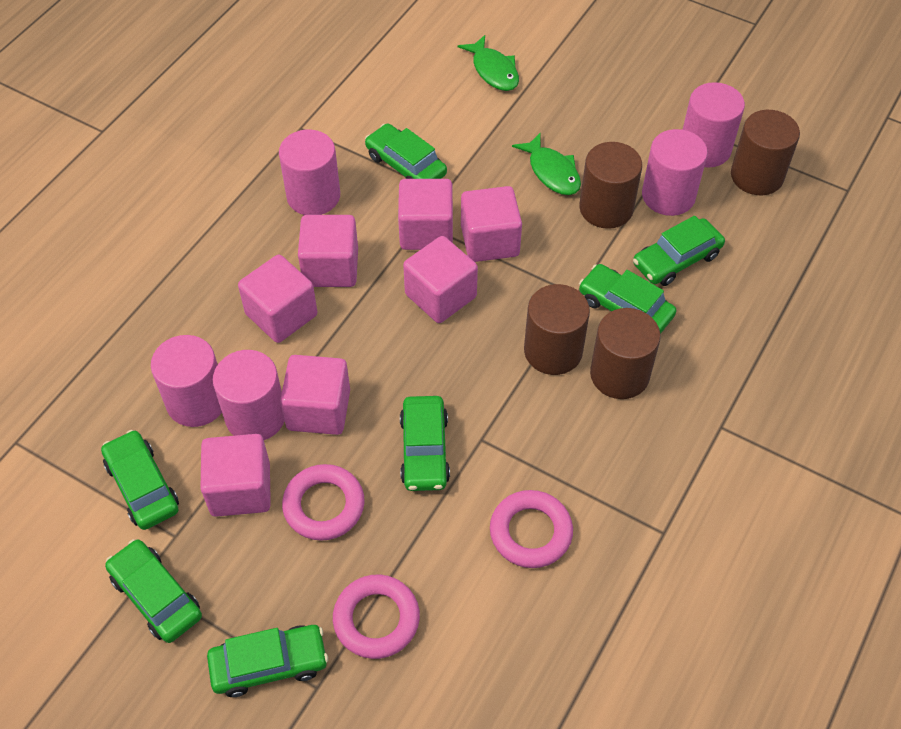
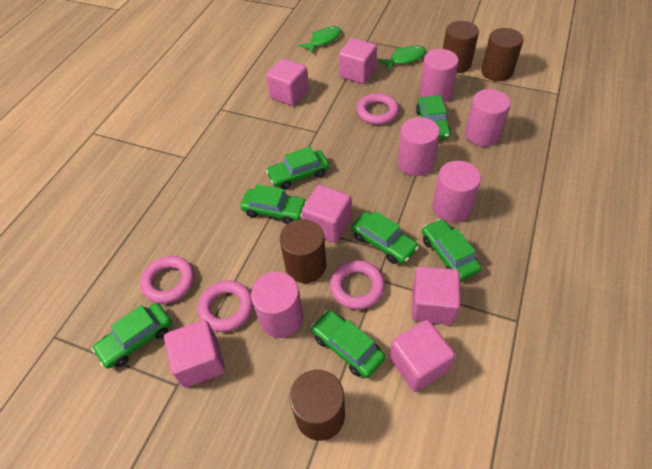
pink cube: 7 -> 6
pink ring: 3 -> 4

